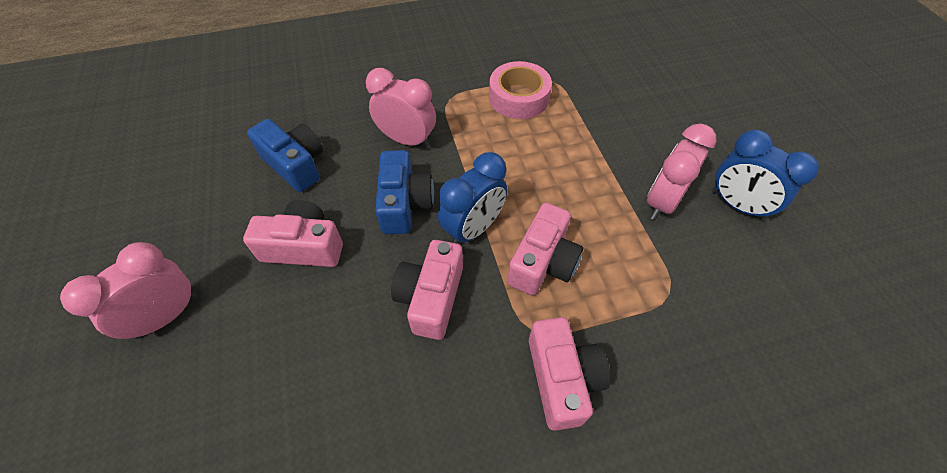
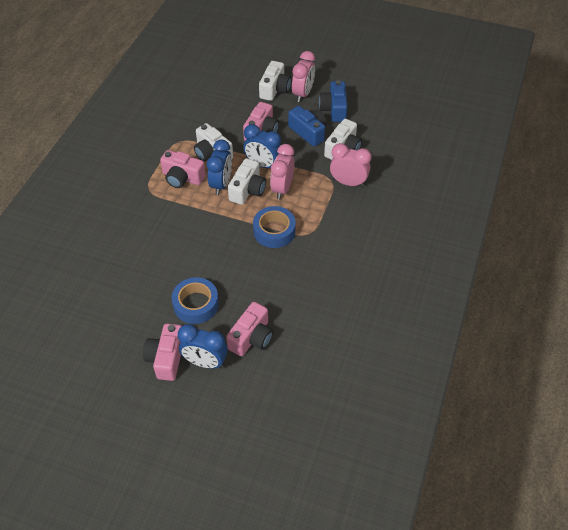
blue clock: 2 -> 3
blue tape: 0 -> 2
pink tape: 1 -> 0
white camera: 0 -> 4

